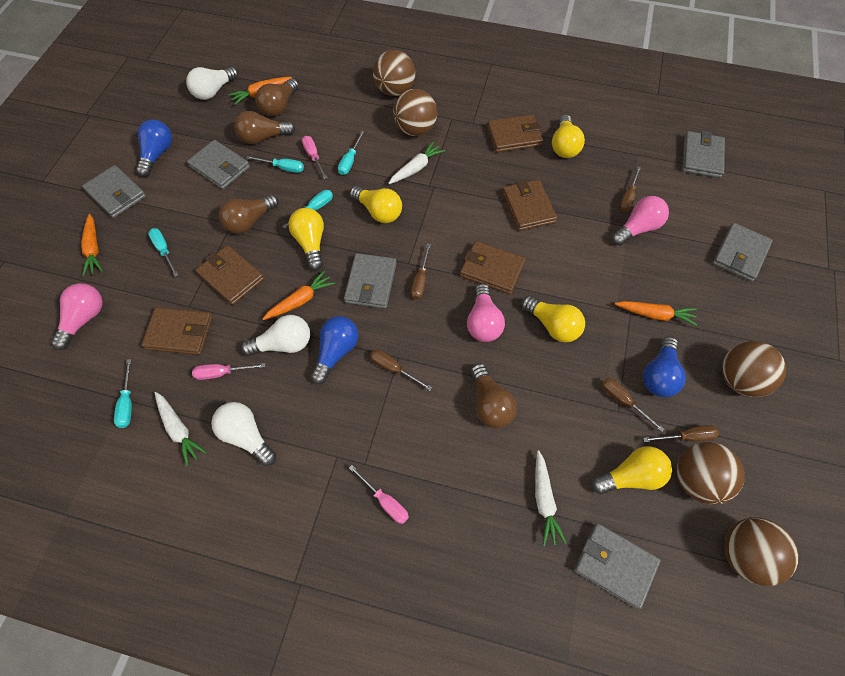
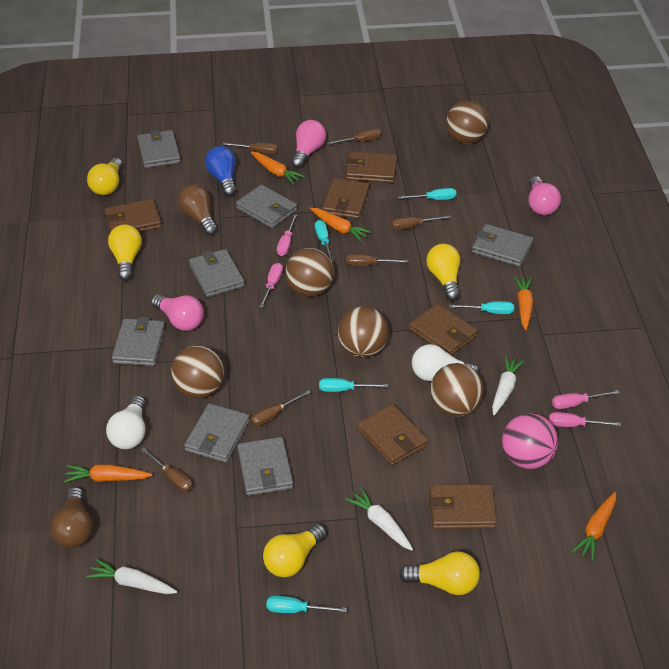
blue light bulb: 3 -> 1
brown light bulb: 4 -> 2
brown screwdriver: 5 -> 6
brown wallet: 5 -> 6
grey wallet: 6 -> 7
orange carrot: 4 -> 5
pink ball: 0 -> 1
pink screwdriver: 3 -> 4
white light bulb: 3 -> 2

